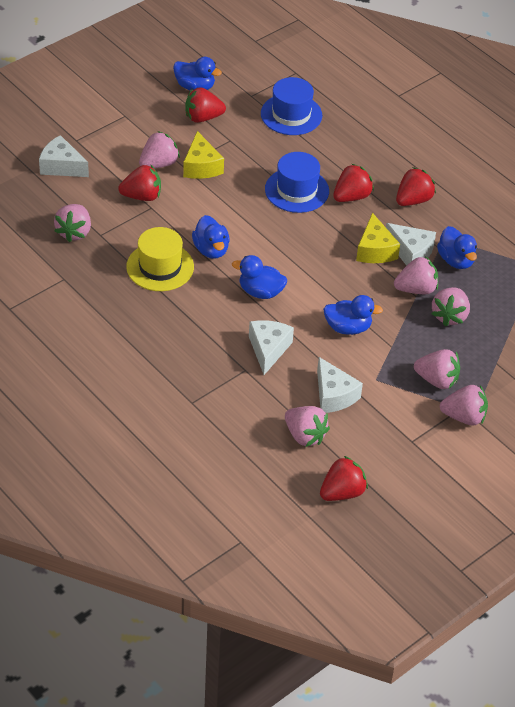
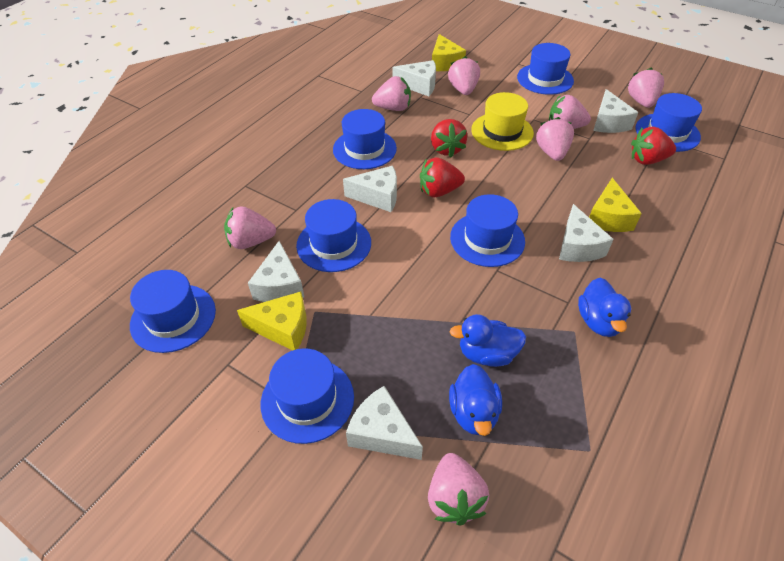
blue duck: 5 -> 3
blue hat: 2 -> 7
red strawberry: 5 -> 3
white cheese: 4 -> 6
yellow cheese: 2 -> 3

